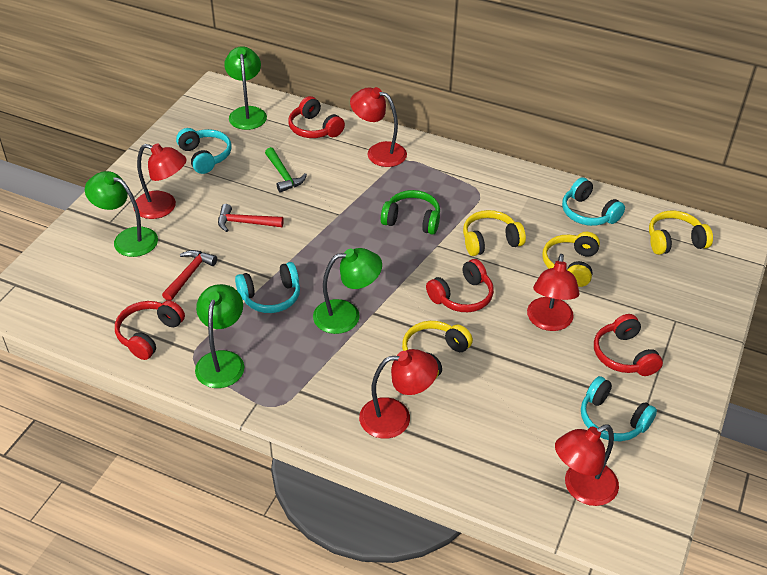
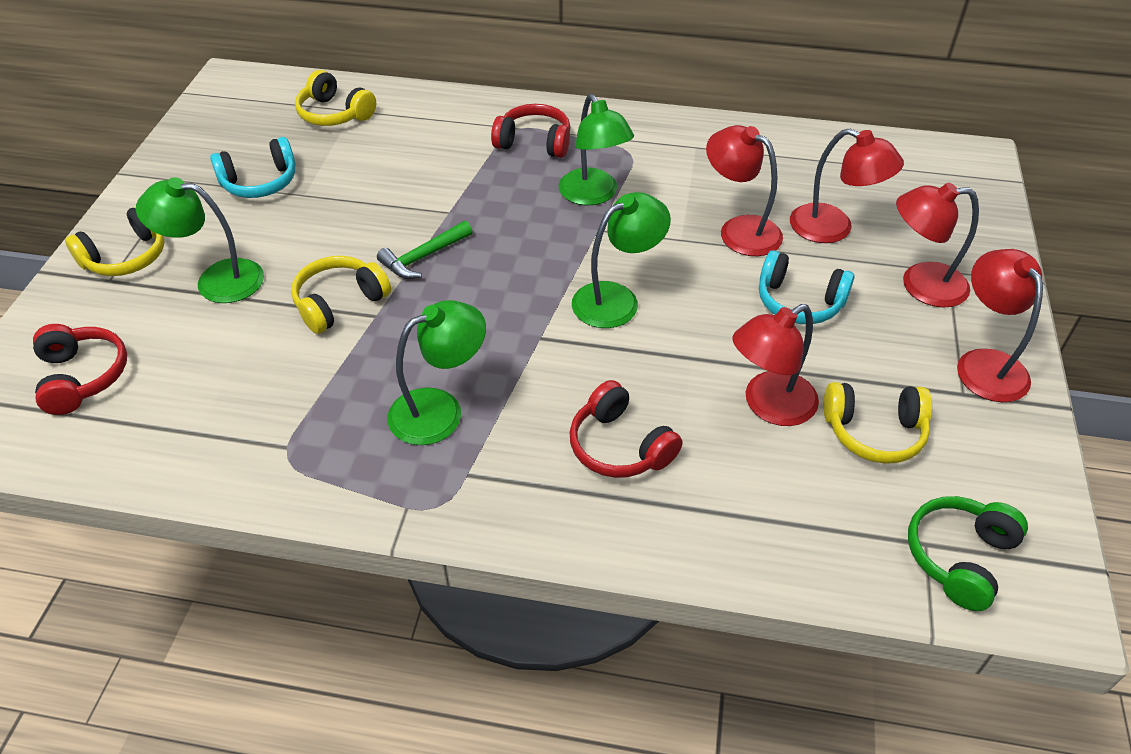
red hammer: 2 -> 0
red headphones: 4 -> 3
turquoise headphones: 4 -> 2

